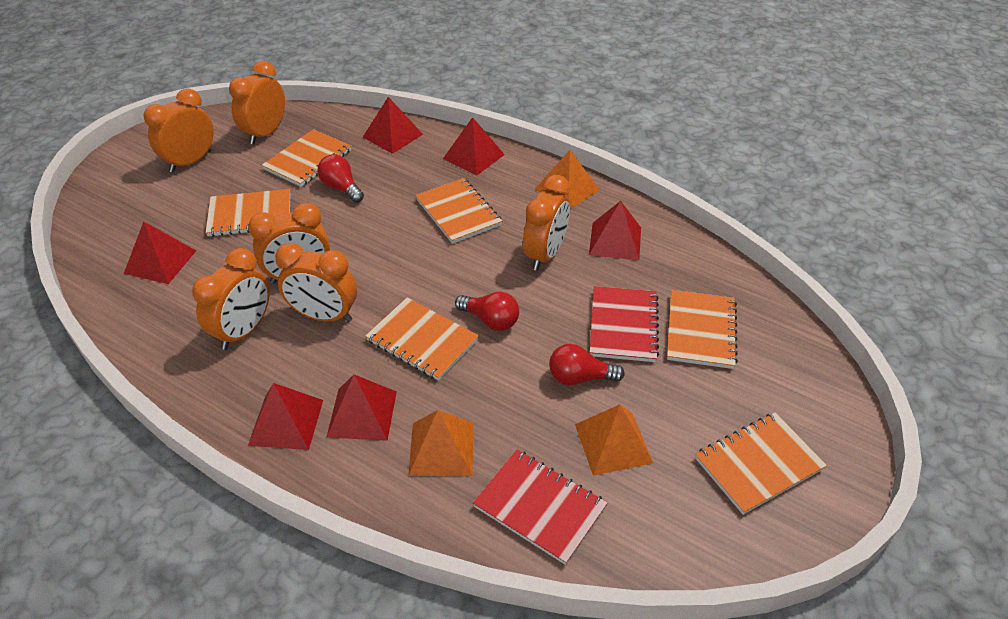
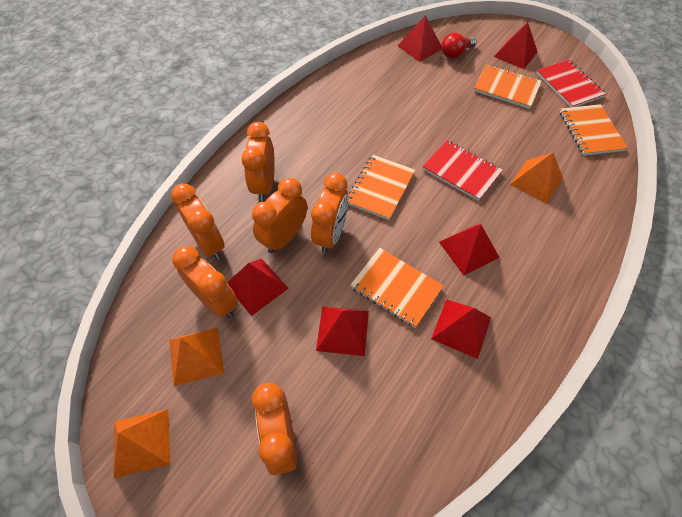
orange notebook: 6 -> 4
red light bulb: 3 -> 1

